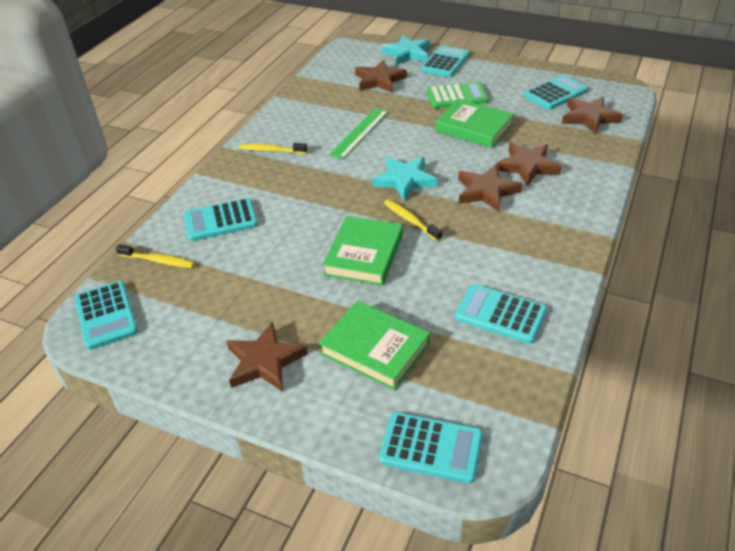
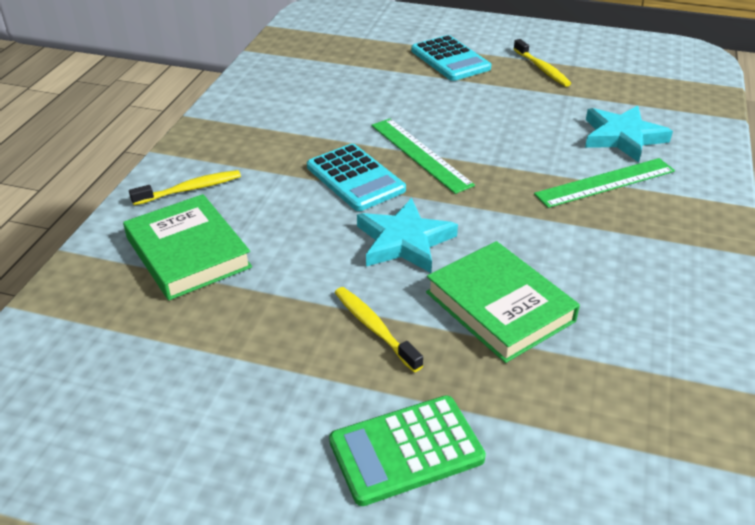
brown star: 5 -> 0
green book: 3 -> 2
green ruler: 1 -> 2
turquoise calculator: 6 -> 2

